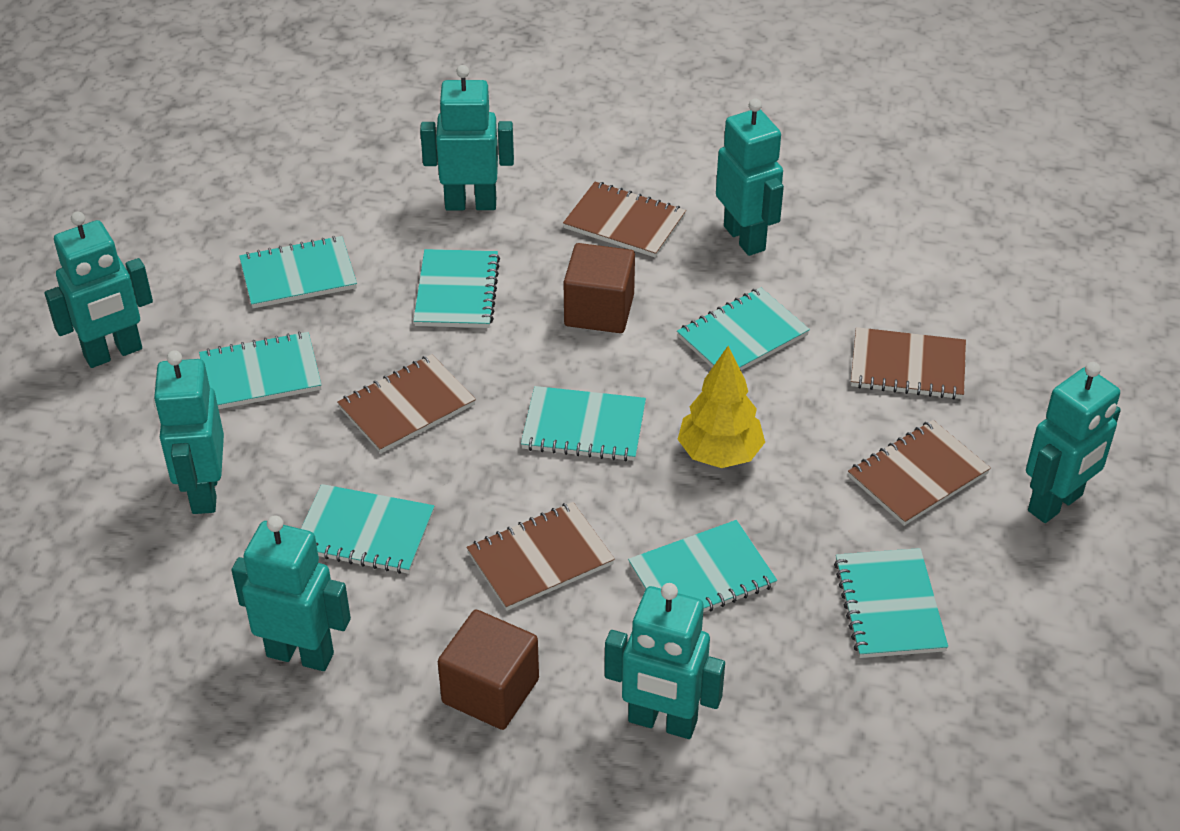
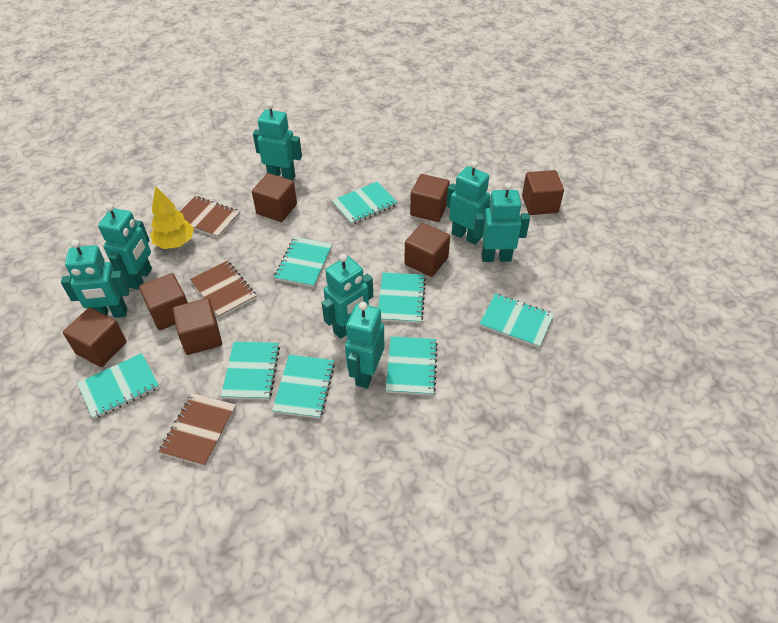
brown cube: 2 -> 7
brown notebook: 5 -> 3

